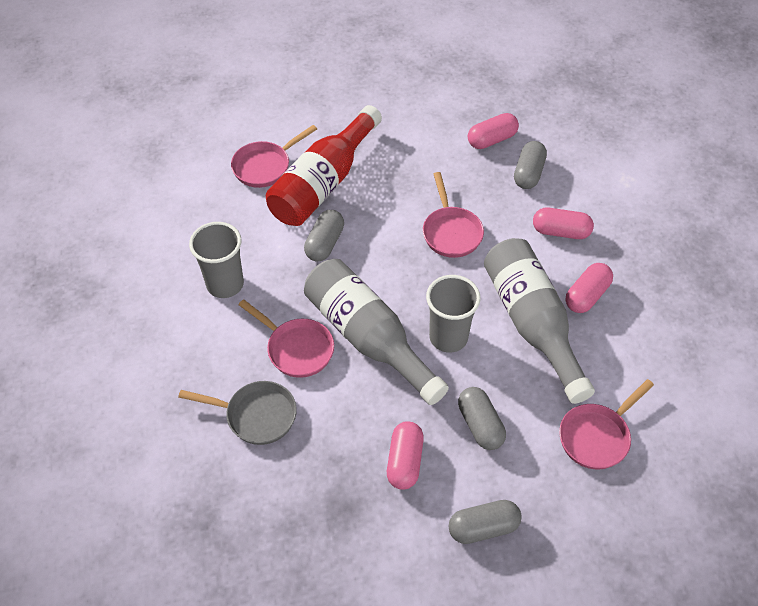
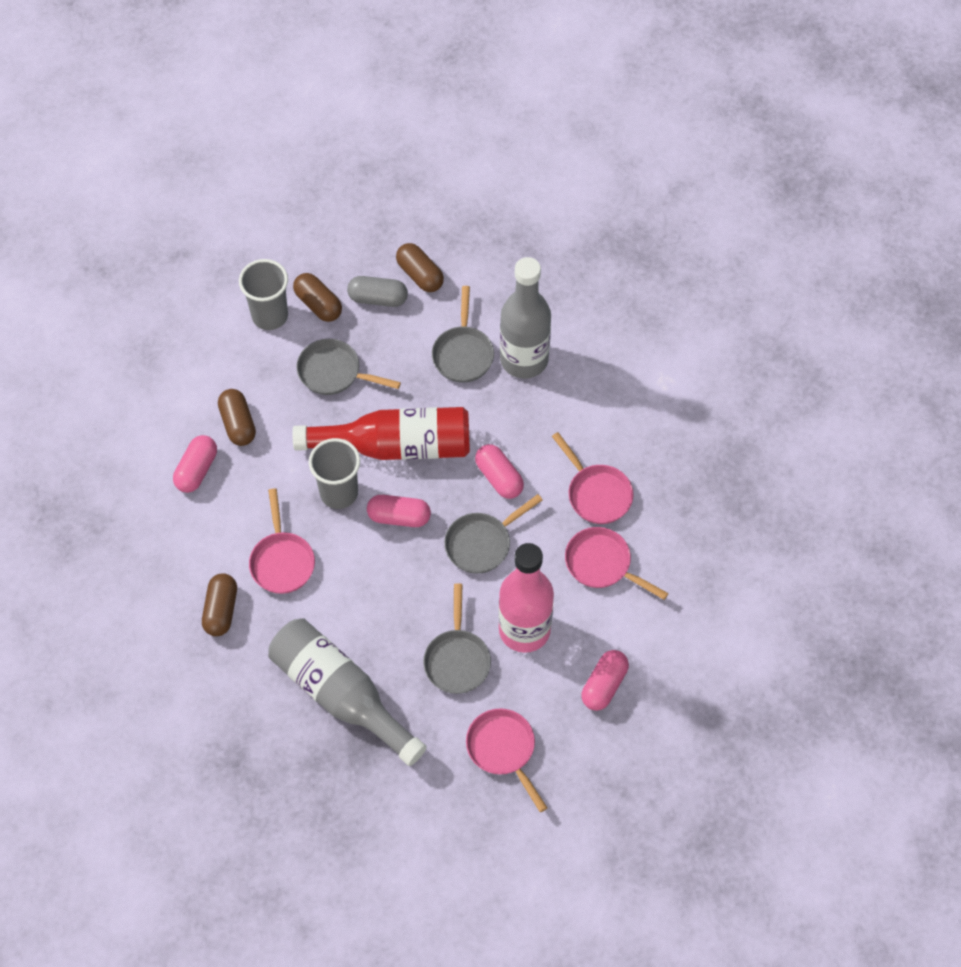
brown capsule: 0 -> 4
grey capsule: 4 -> 1
grey pan: 1 -> 4
pink bottle: 0 -> 1

